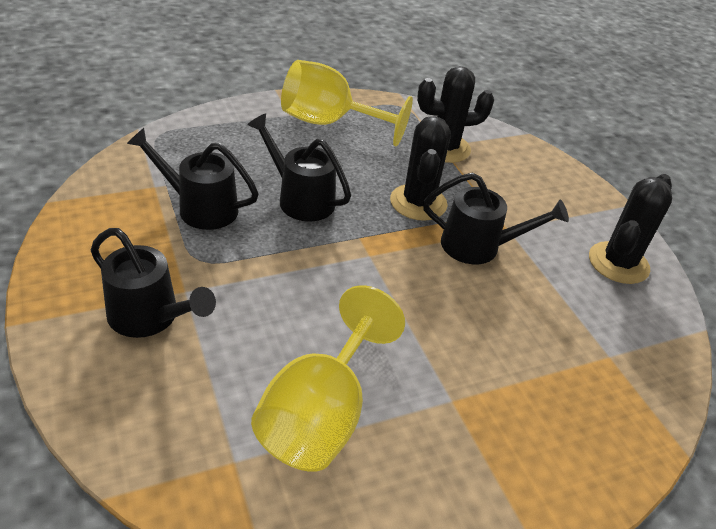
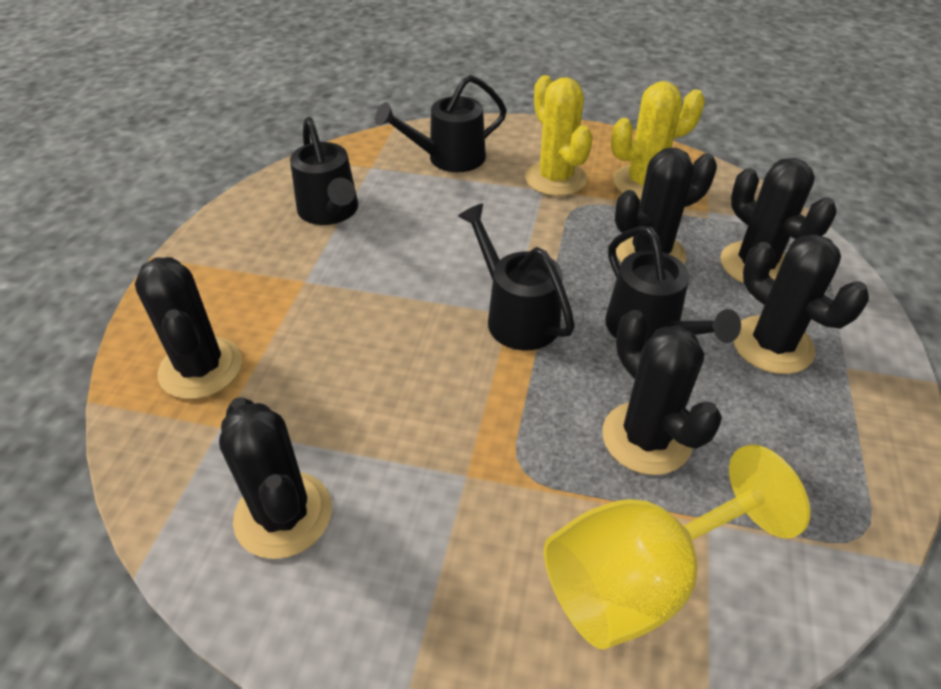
black cactus: 3 -> 6
yellow cactus: 0 -> 2
yellow goblet: 2 -> 1

